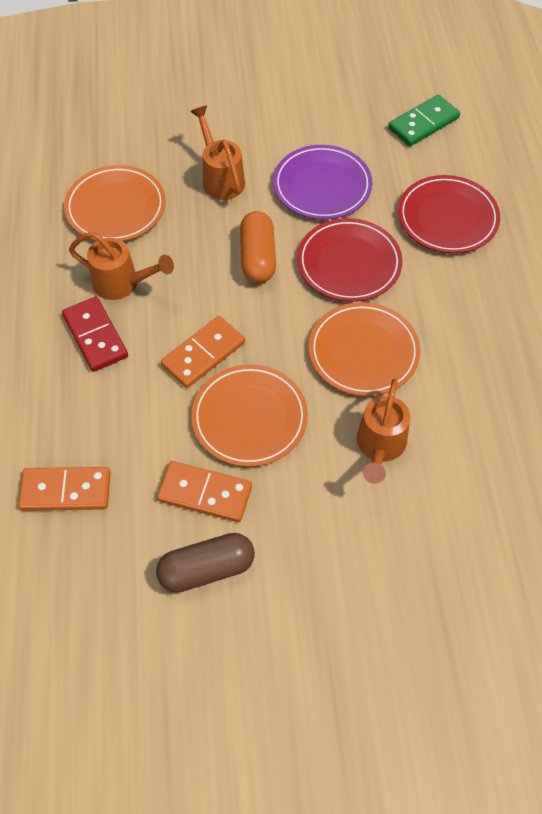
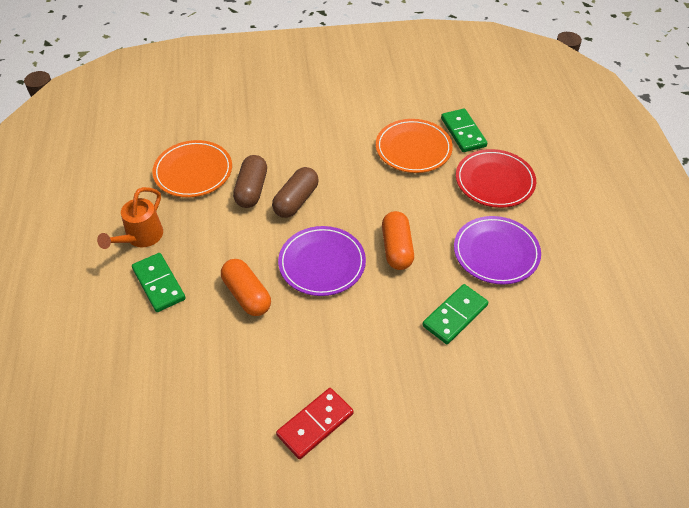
brown capsule: 1 -> 2
green domino: 1 -> 3
orange capsule: 1 -> 2
orange domino: 3 -> 0
orange plate: 3 -> 2
orange watering can: 3 -> 1
purple plate: 1 -> 2
red plate: 2 -> 1

